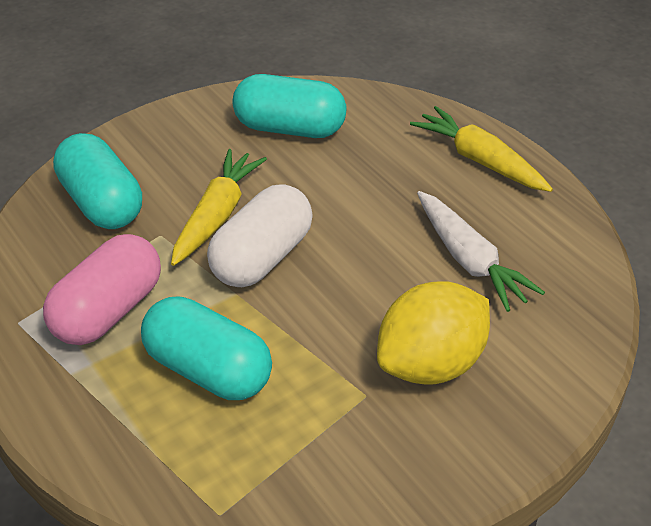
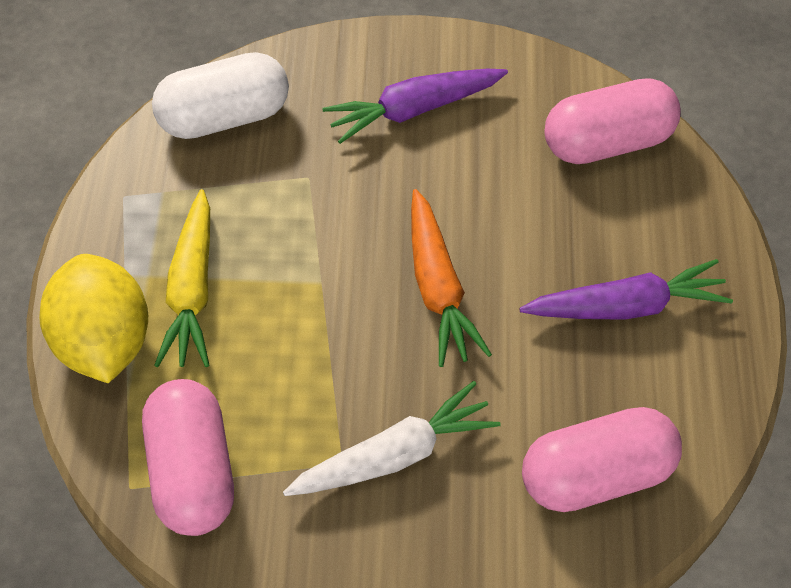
orange carrot: 0 -> 1
pink capsule: 1 -> 3
purple carrot: 0 -> 2
turquoise capsule: 3 -> 0
yellow carrot: 2 -> 1

